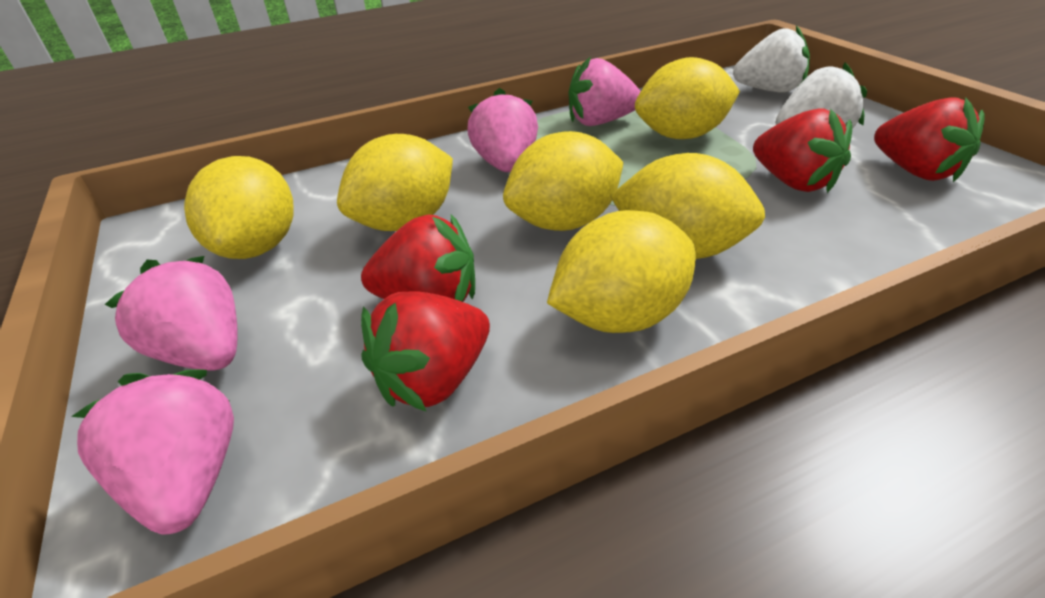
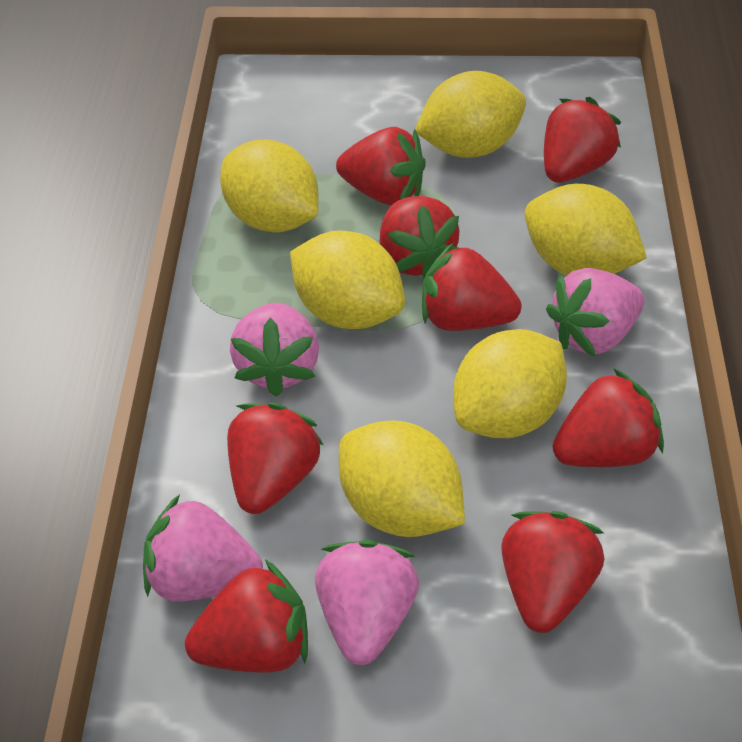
red strawberry: 4 -> 8
white strawberry: 2 -> 0

